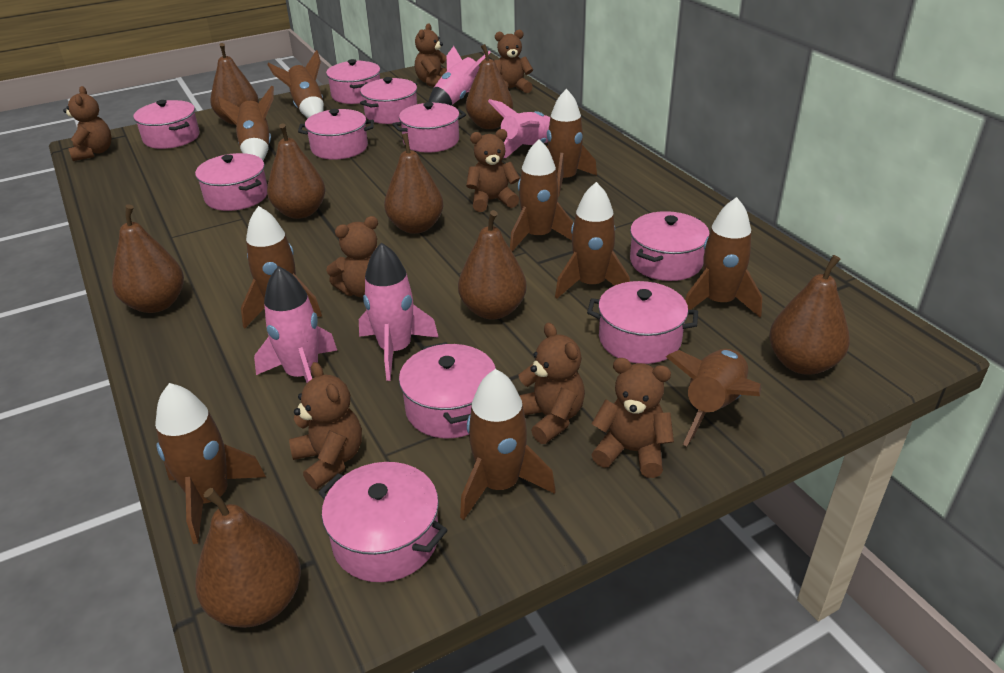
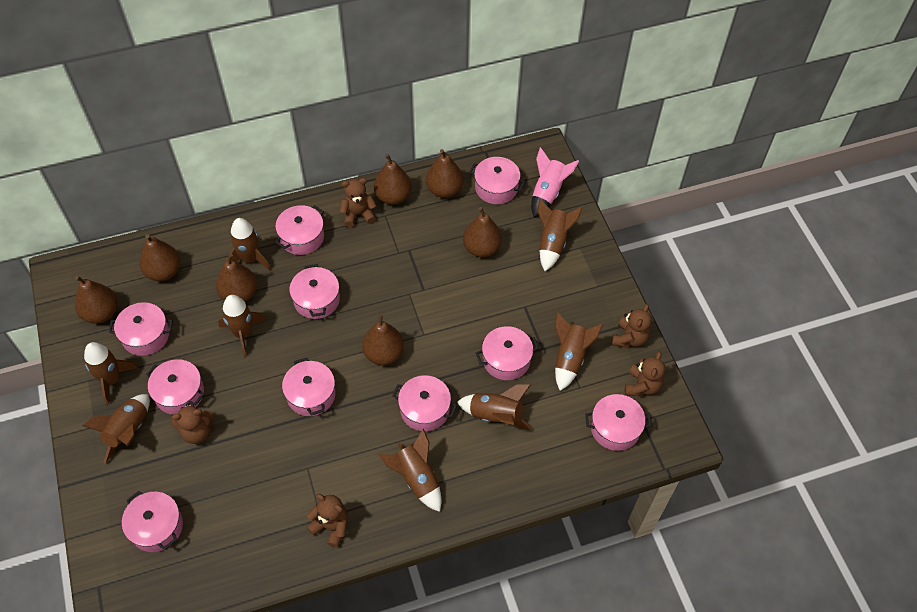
brown pear: 8 -> 7
brown rocket: 10 -> 8
brown teddy bear: 8 -> 5
pink rocket: 4 -> 1

